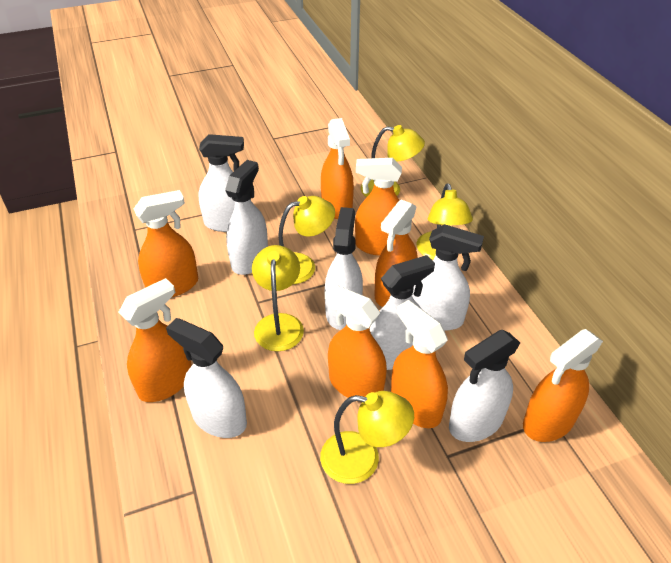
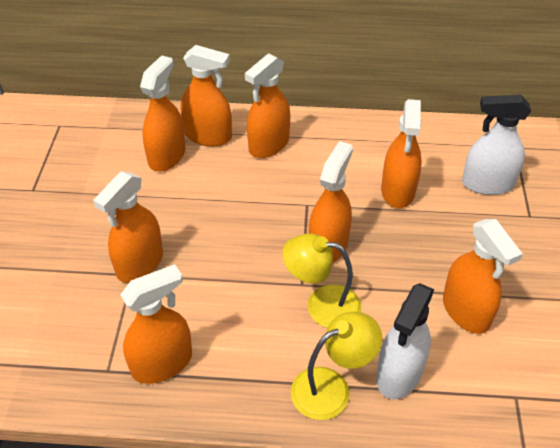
white spray bottle: 7 -> 2
yellow lamp: 5 -> 2

